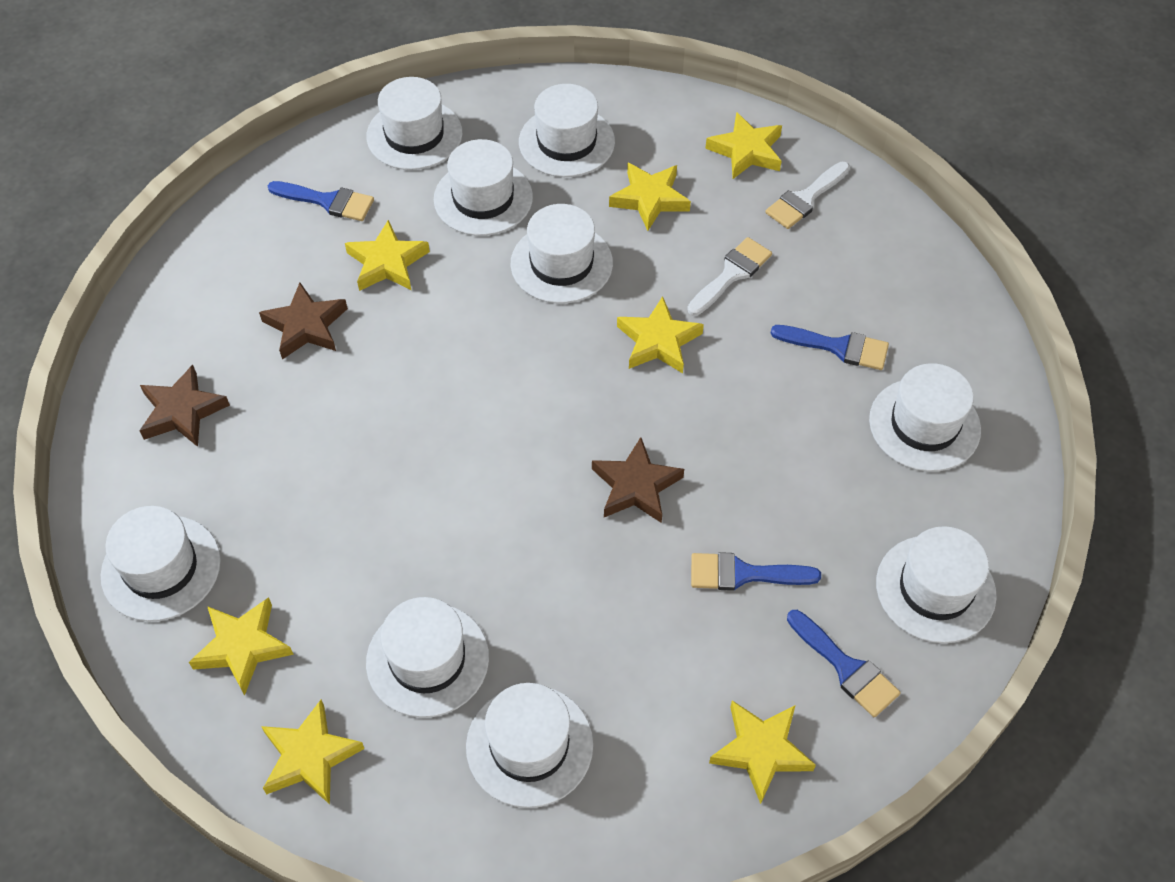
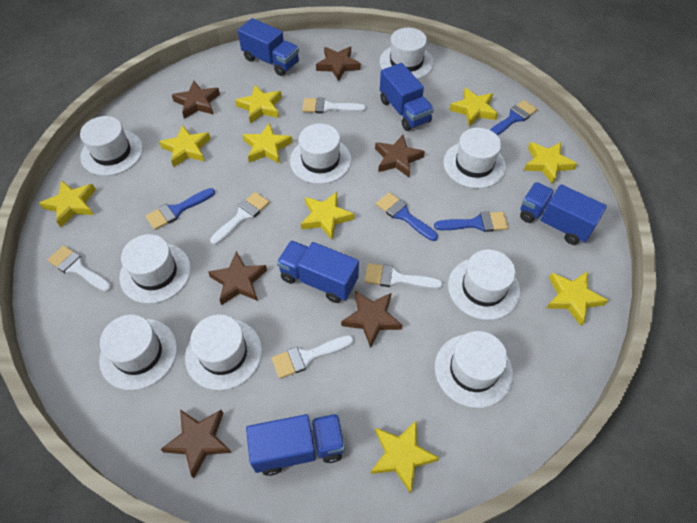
blue truck: 0 -> 5
brown star: 3 -> 6
white brush: 2 -> 5
yellow star: 7 -> 9

